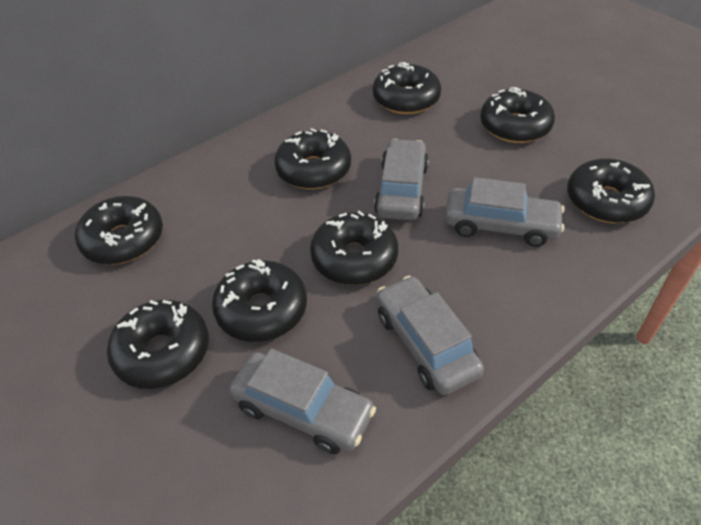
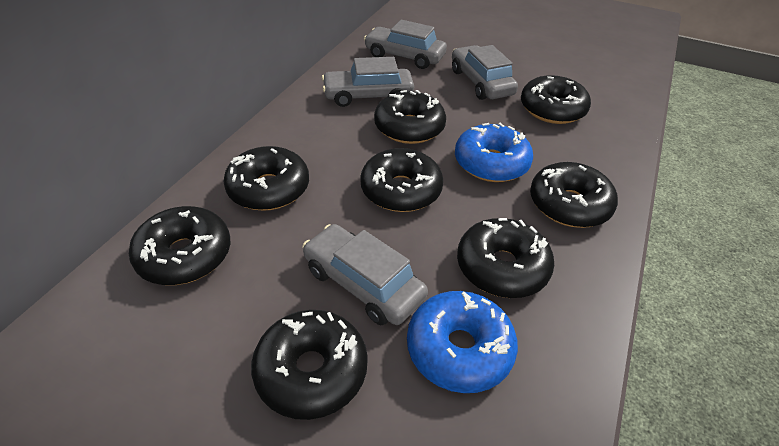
blue donut: 0 -> 2

